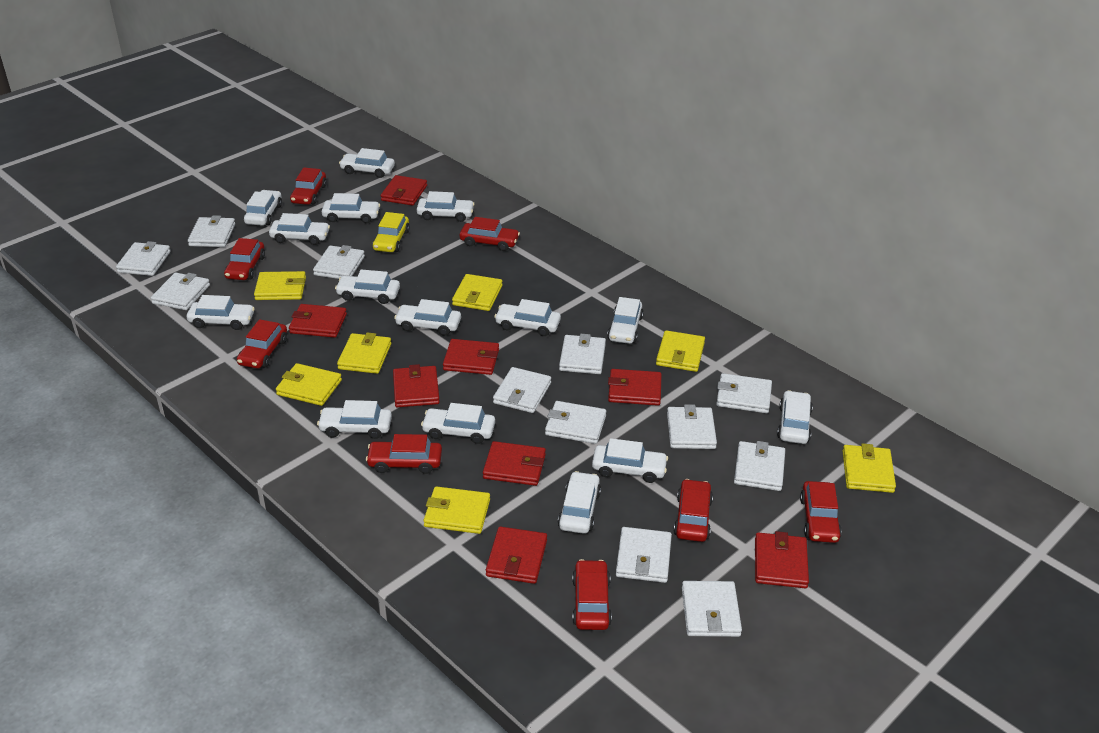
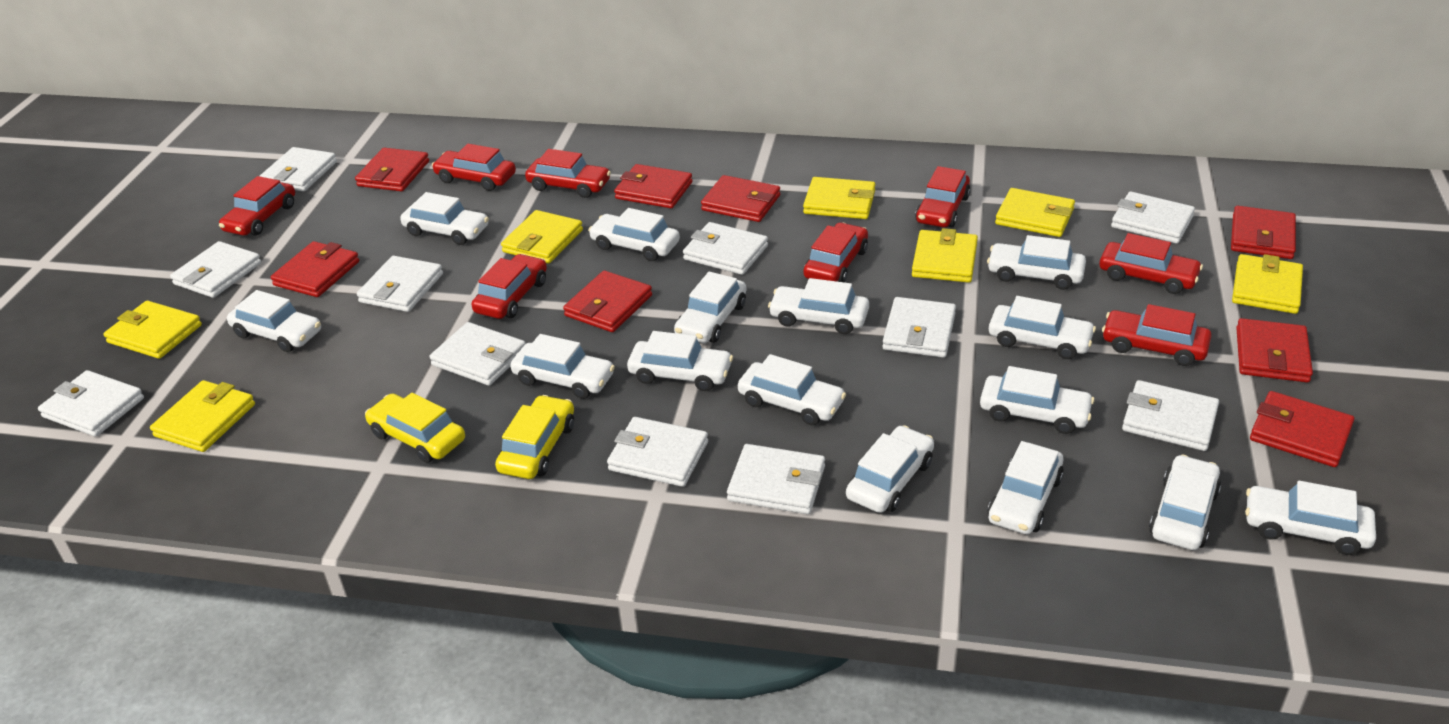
white wallet: 12 -> 11
yellow car: 1 -> 2

